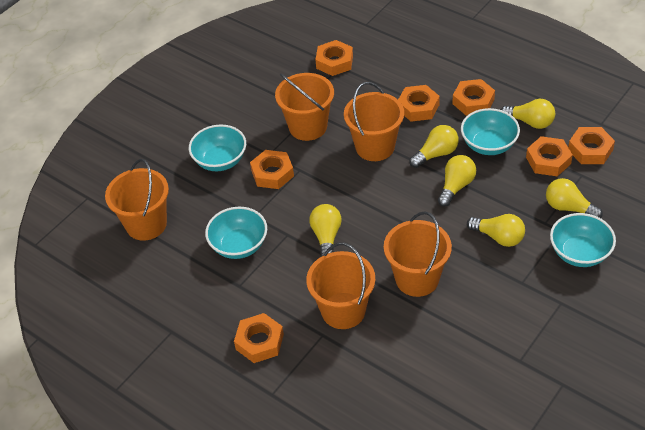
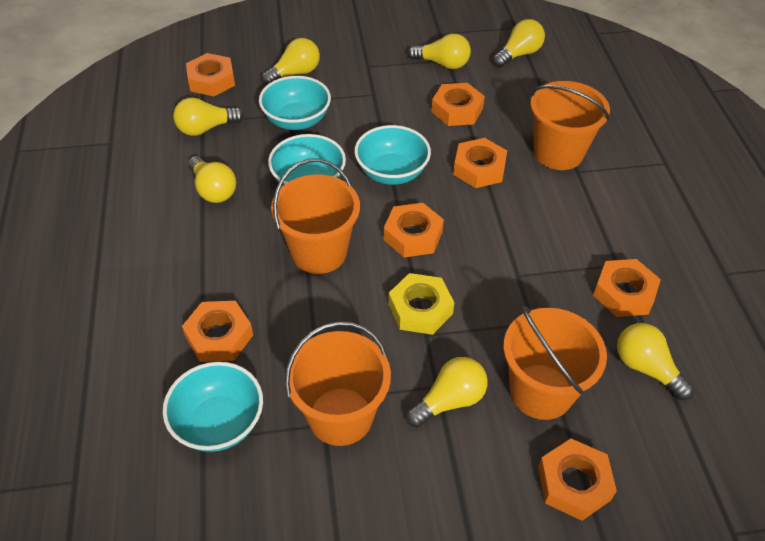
orange bucket: 5 -> 4
yellow light bulb: 6 -> 7
yellow nut: 0 -> 1

